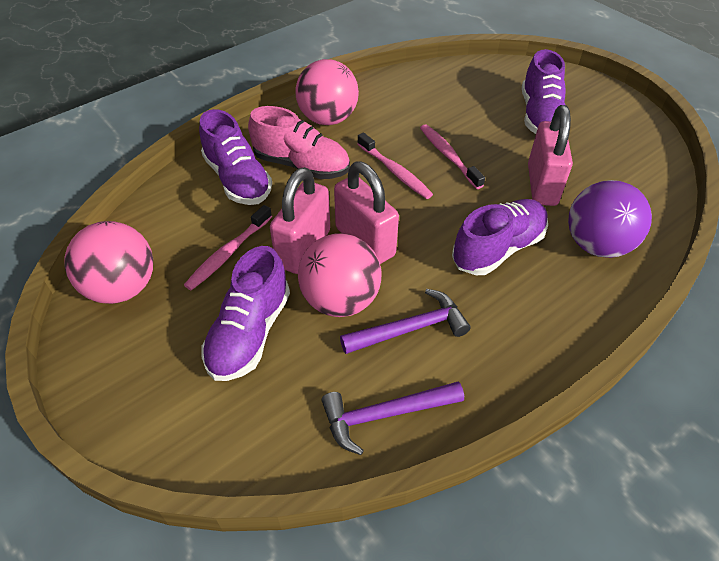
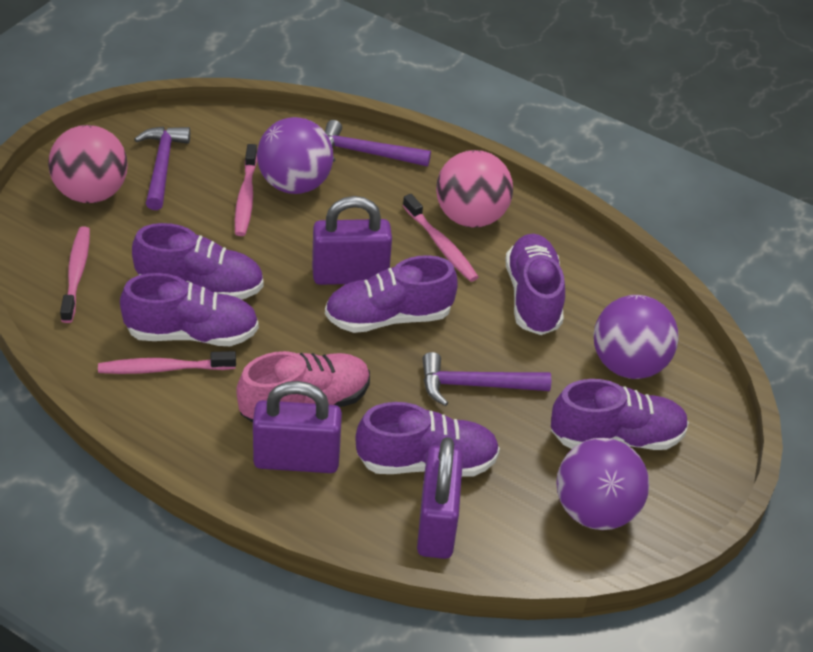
pink ball: 3 -> 2
pink padlock: 3 -> 0
pink toothbrush: 3 -> 4
purple ball: 1 -> 3
purple hammer: 2 -> 3
purple padlock: 0 -> 3
purple shoe: 4 -> 6

